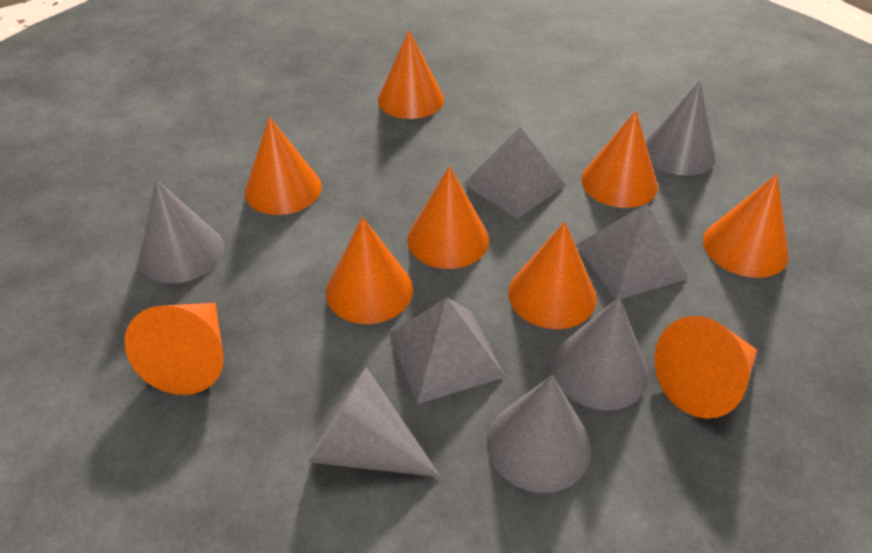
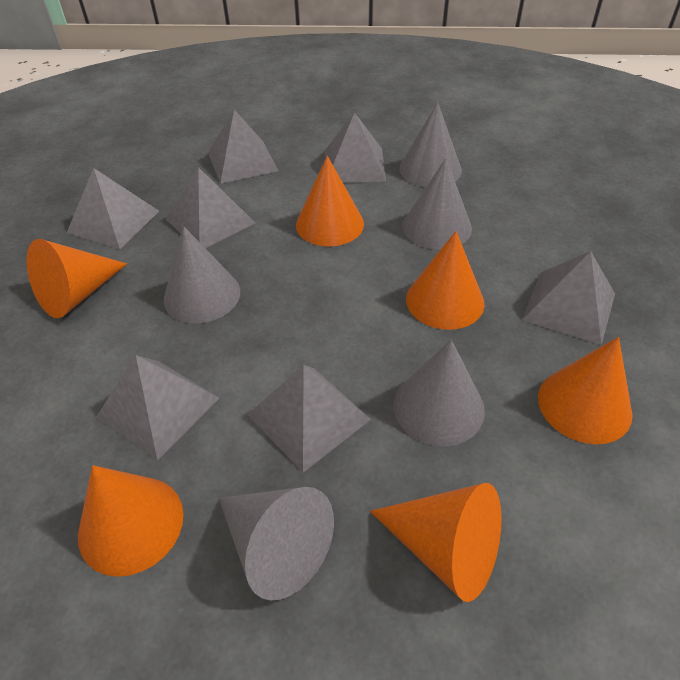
grey pyramid: 3 -> 7
orange cone: 9 -> 6

